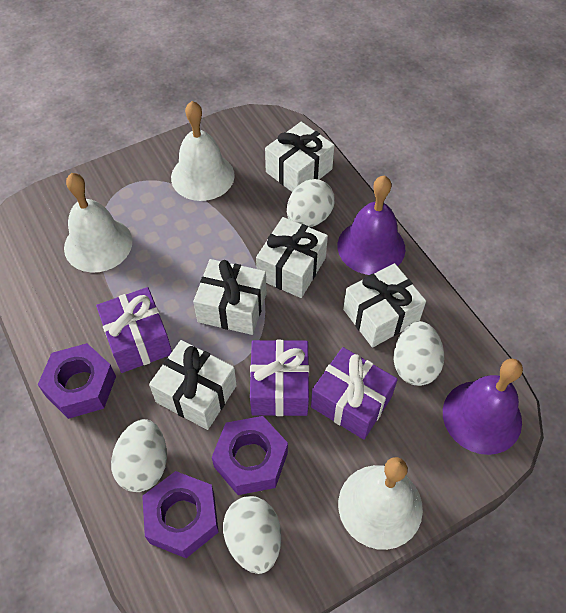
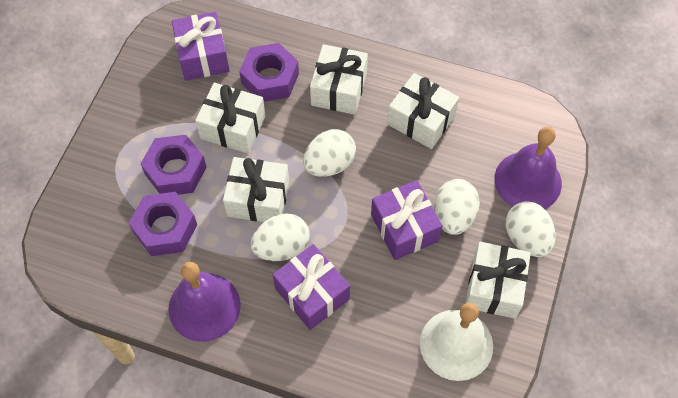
white bell: 3 -> 1

